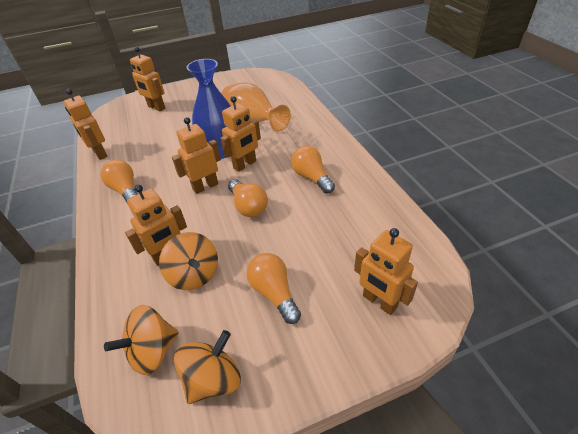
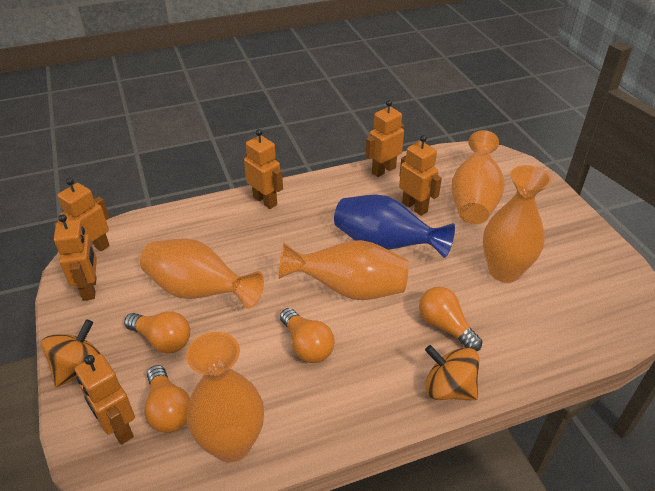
orange spinning top: 3 -> 2
orange vase: 1 -> 5

